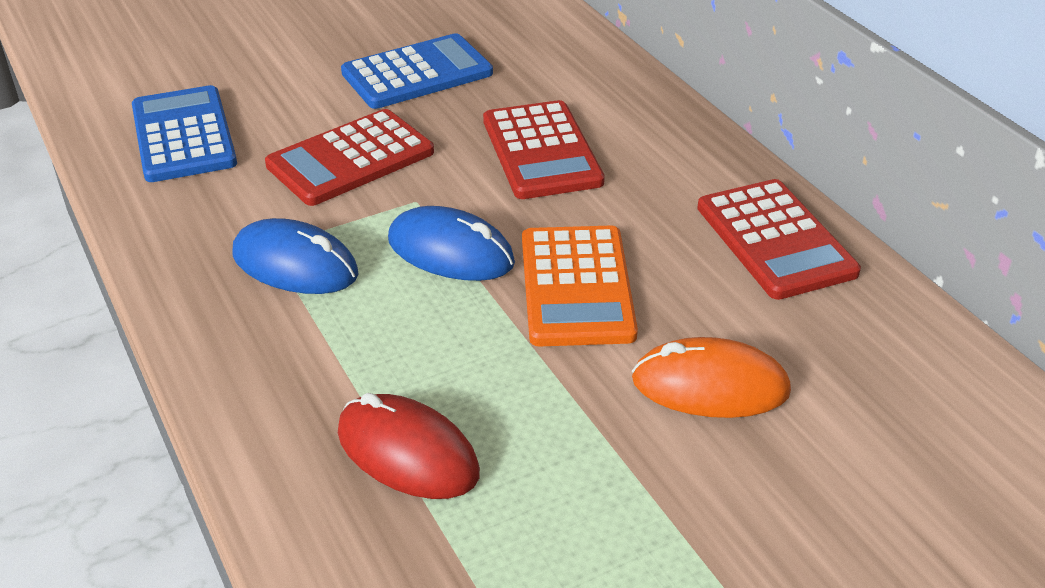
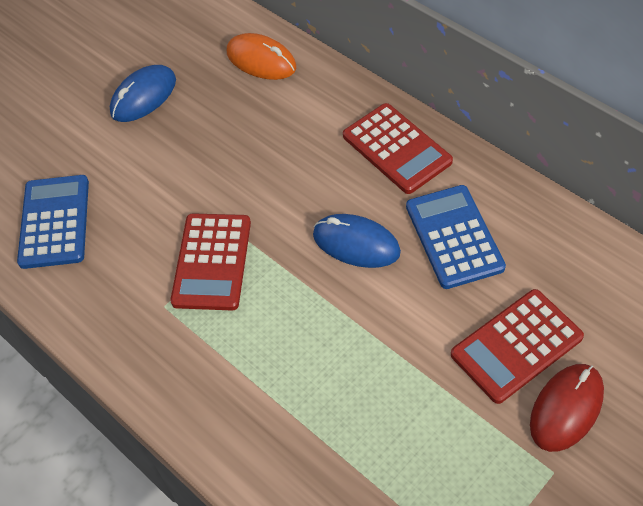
orange calculator: 1 -> 0

